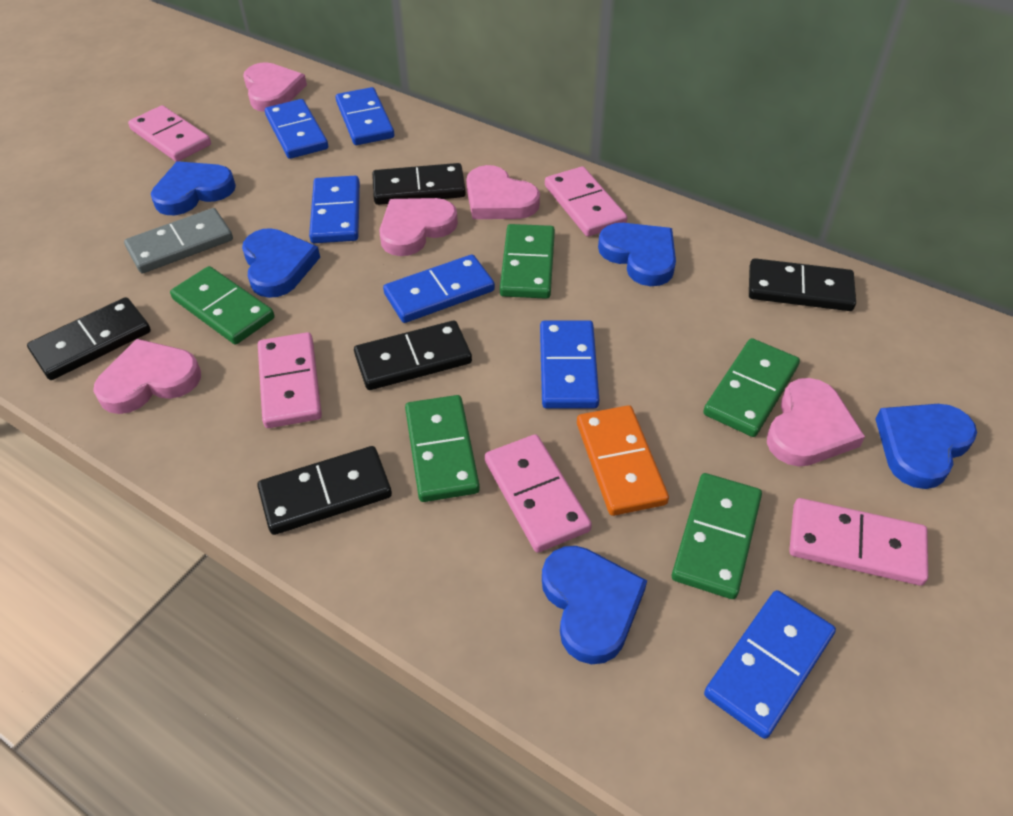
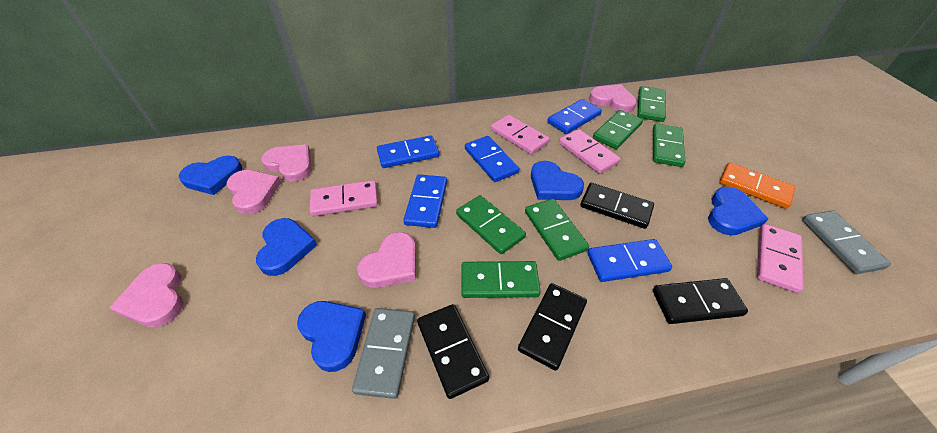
black domino: 5 -> 4
blue domino: 6 -> 5
green domino: 5 -> 6
grey domino: 1 -> 2
pink domino: 5 -> 4

